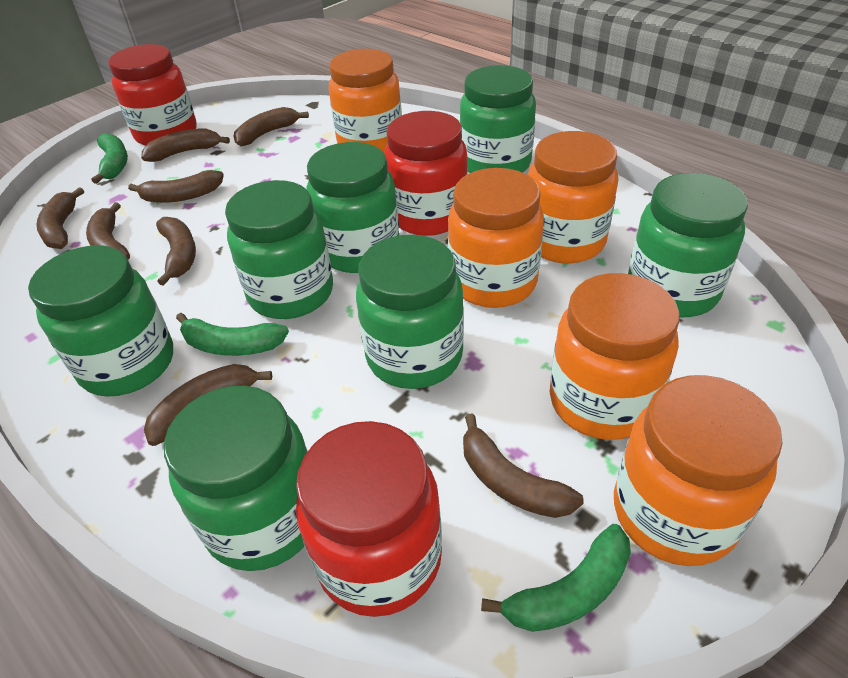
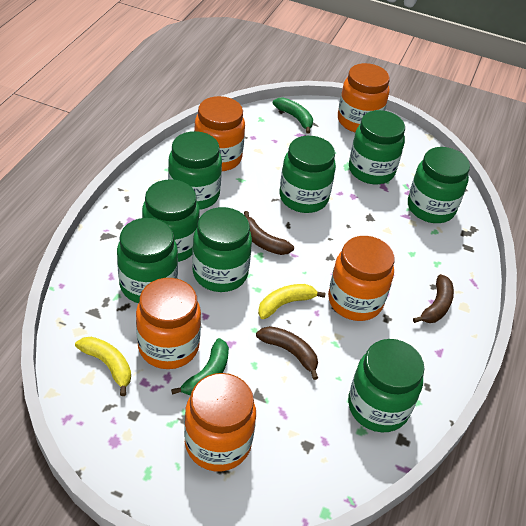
brown banana: 8 -> 3
green banana: 3 -> 2
green jar: 7 -> 8
red jar: 3 -> 0
yellow banana: 0 -> 2

